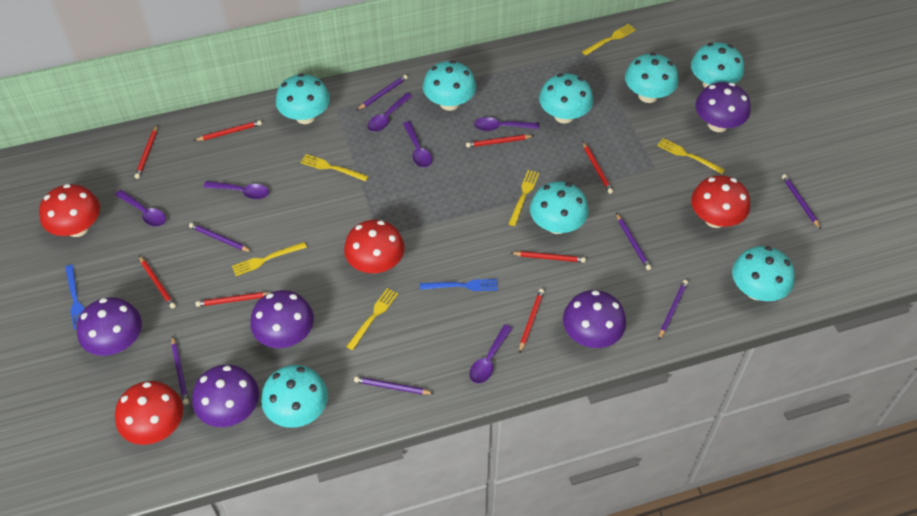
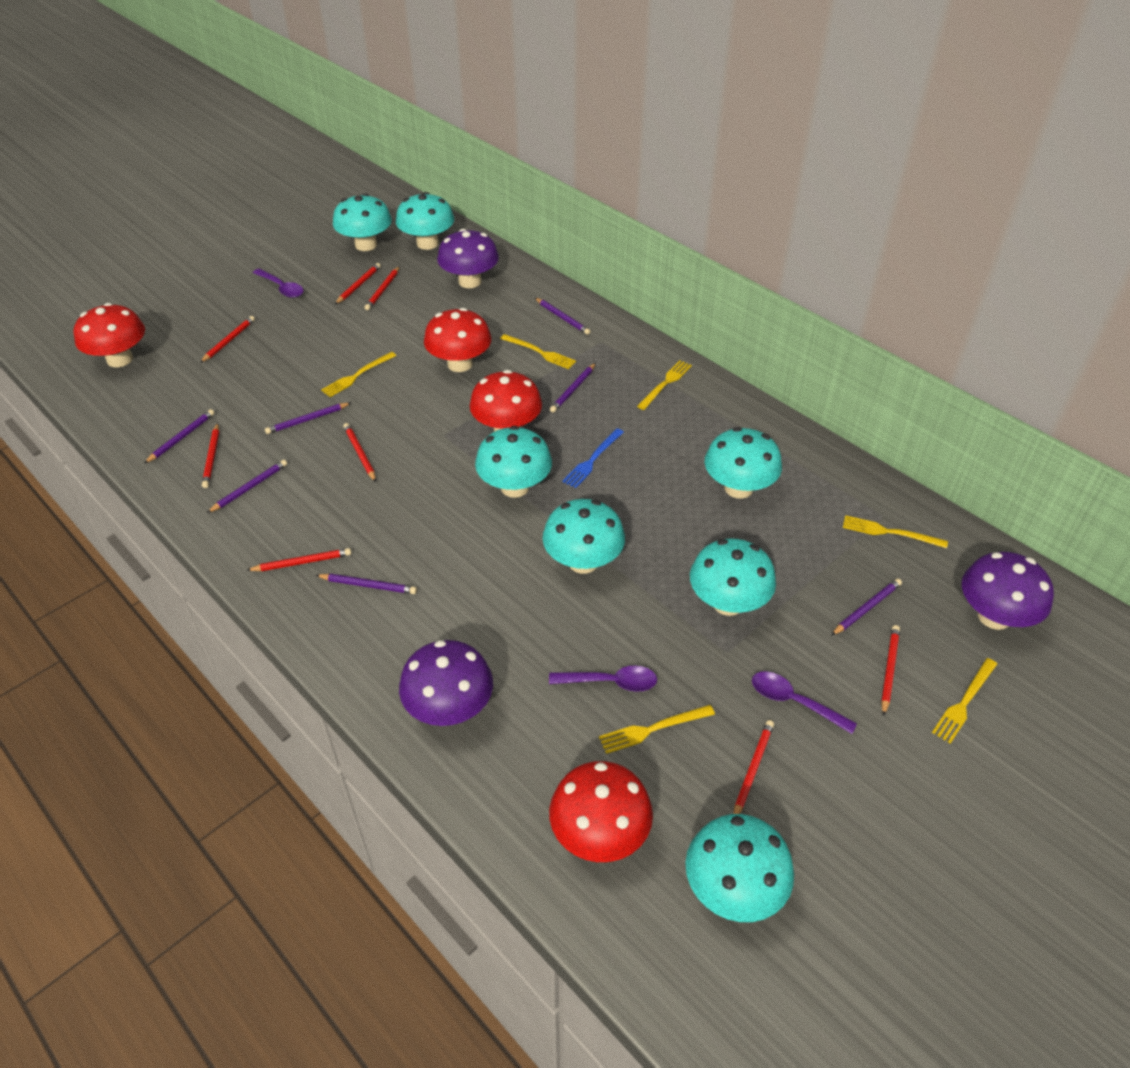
blue fork: 2 -> 1
purple mushroom: 5 -> 3
purple spoon: 6 -> 3
turquoise mushroom: 8 -> 7

